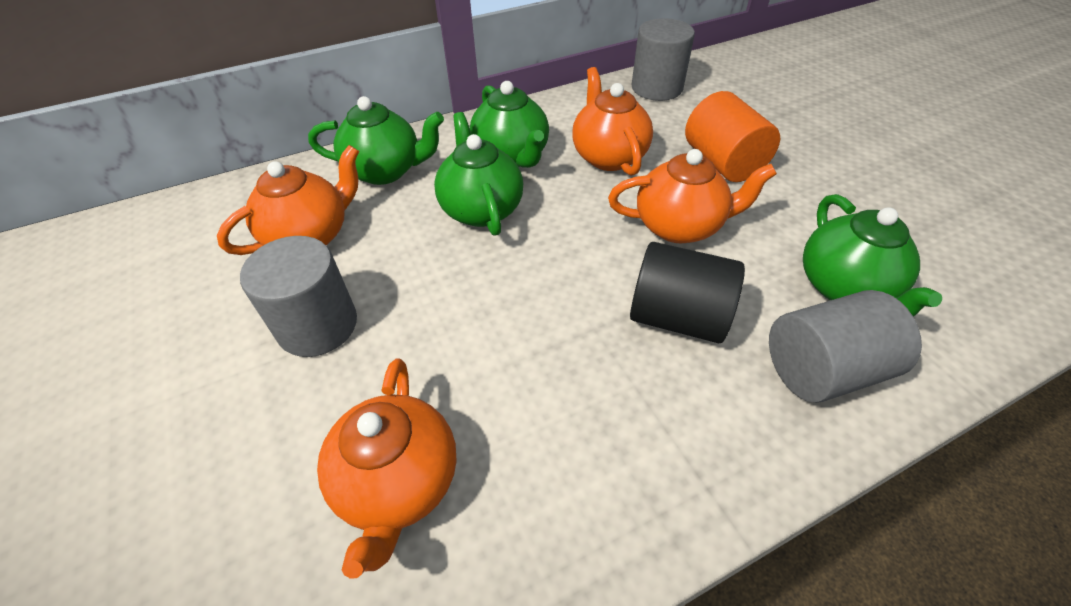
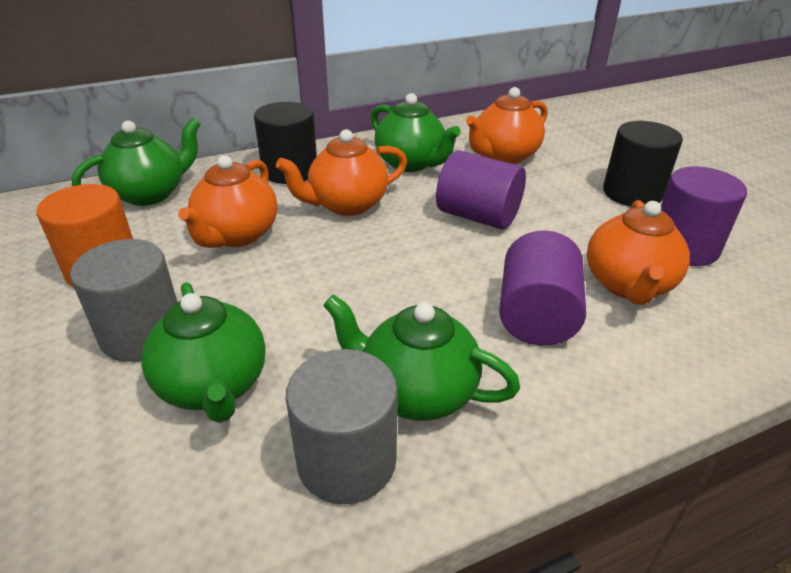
black cylinder: 1 -> 2
grey cylinder: 3 -> 2
purple cylinder: 0 -> 3

